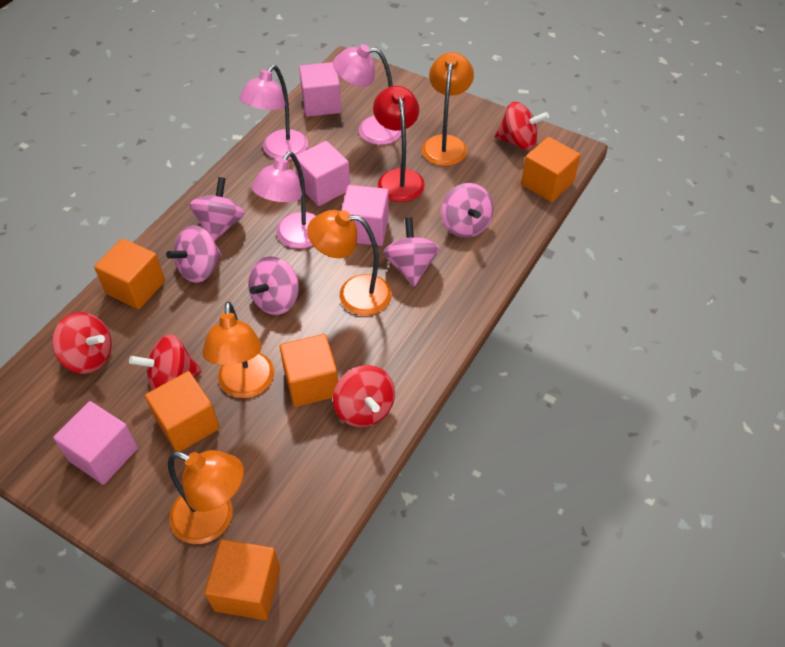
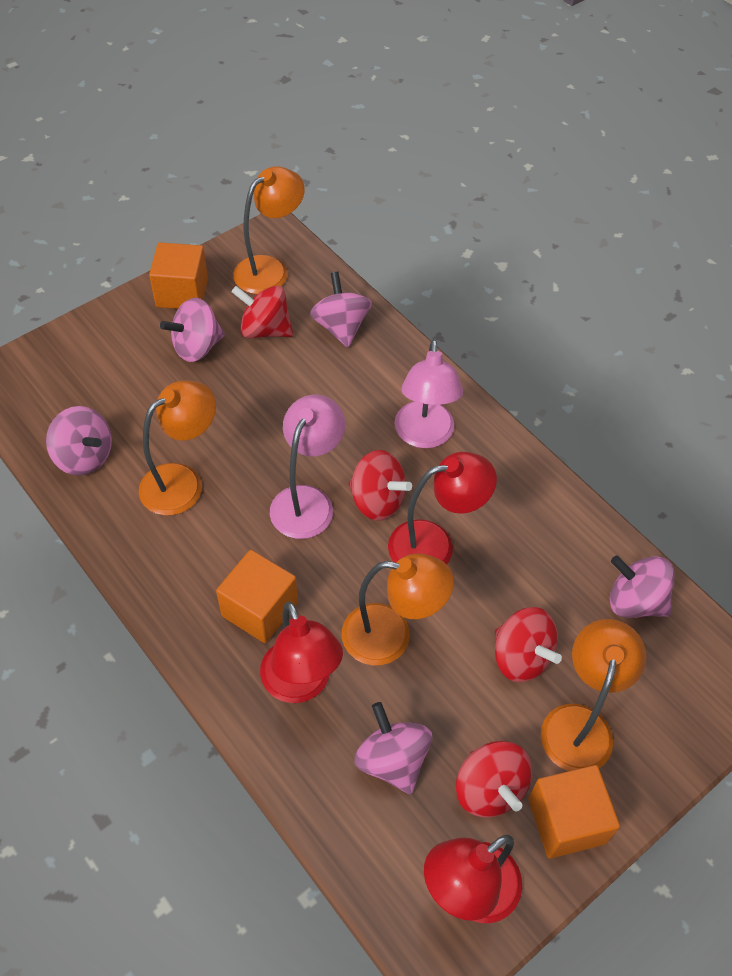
orange cube: 5 -> 3
pink cube: 4 -> 0
pink lamp: 3 -> 2
red lamp: 1 -> 3

